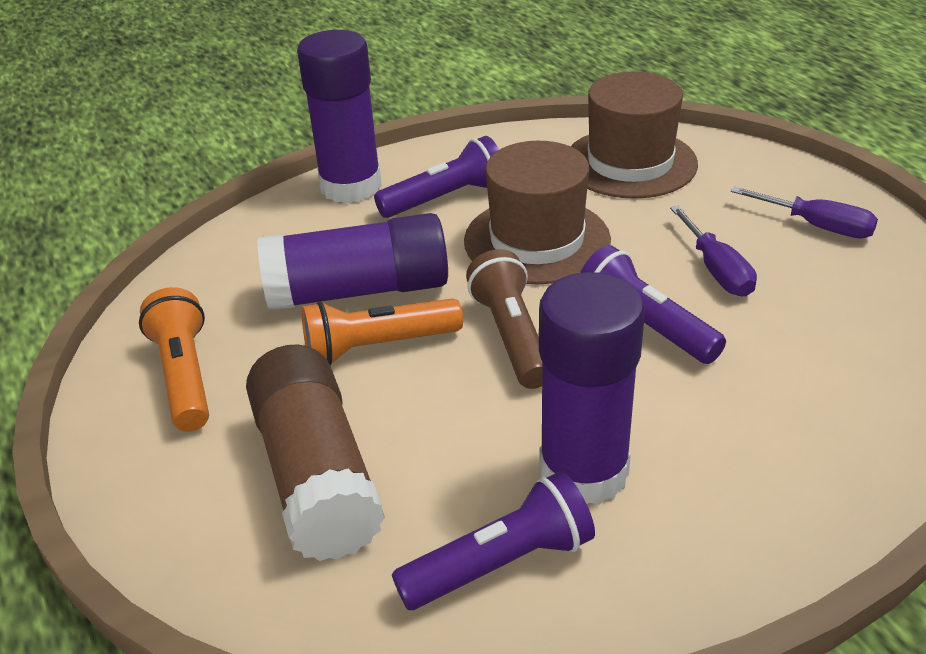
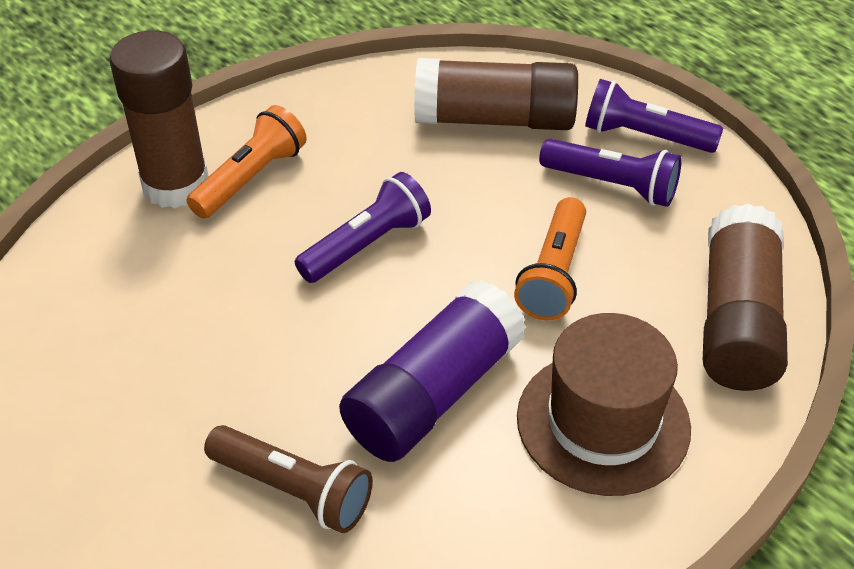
brown glue stick: 1 -> 3
brown hat: 2 -> 1
purple glue stick: 3 -> 1
purple screwdriver: 2 -> 0

